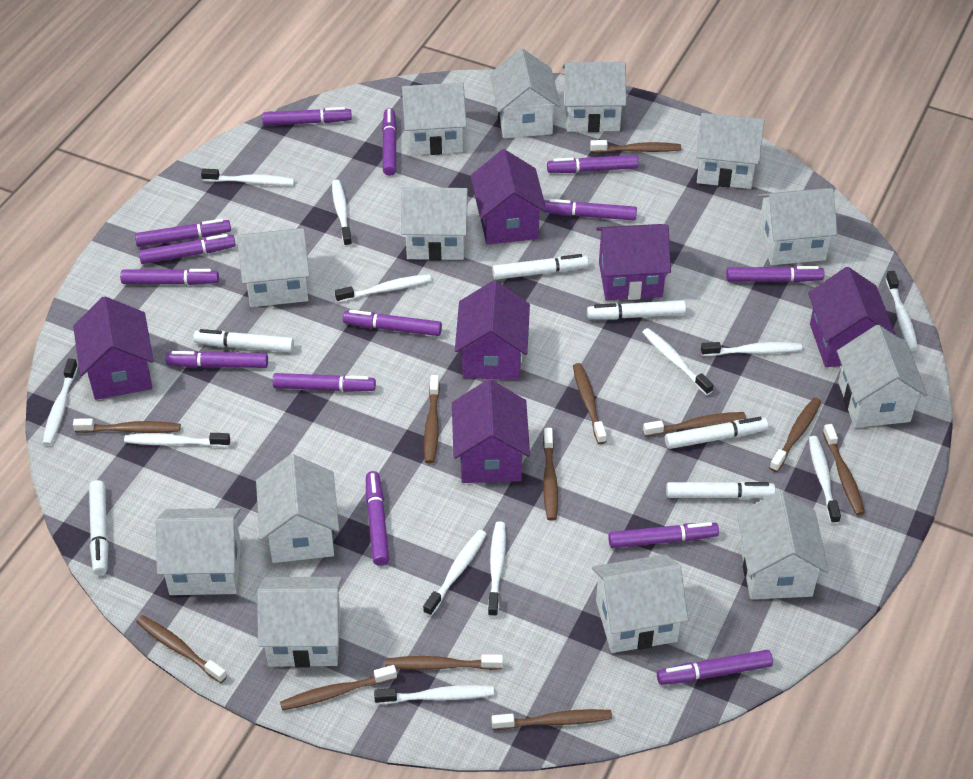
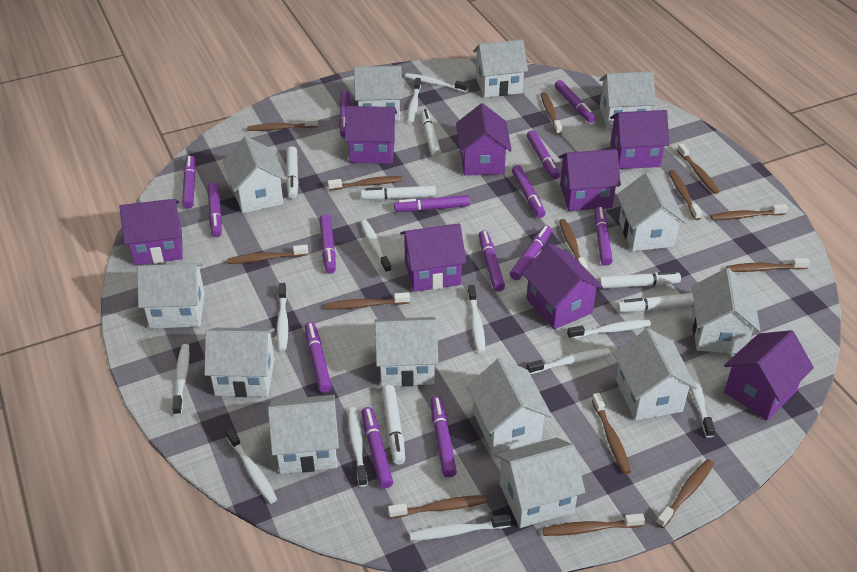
brown toothbrush: 12 -> 14
purple house: 6 -> 8

